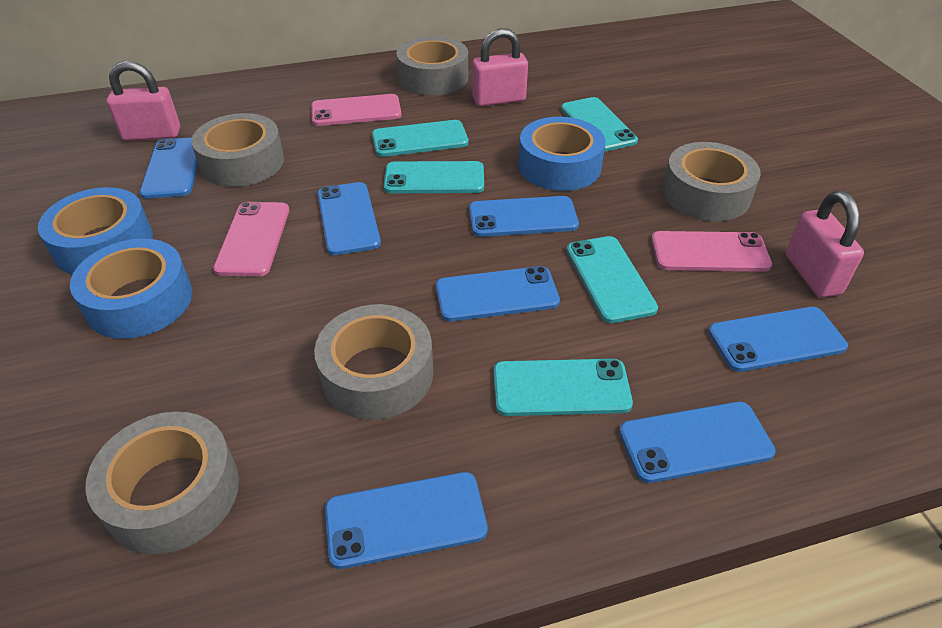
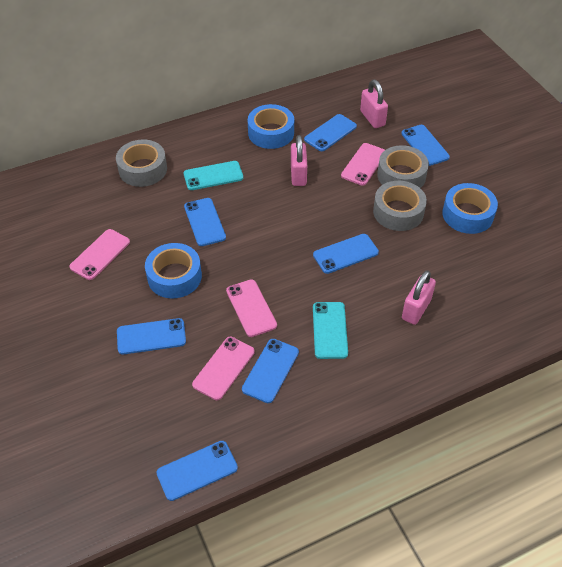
grey tape: 5 -> 3
pink phone: 3 -> 4
turquoise phone: 5 -> 2

